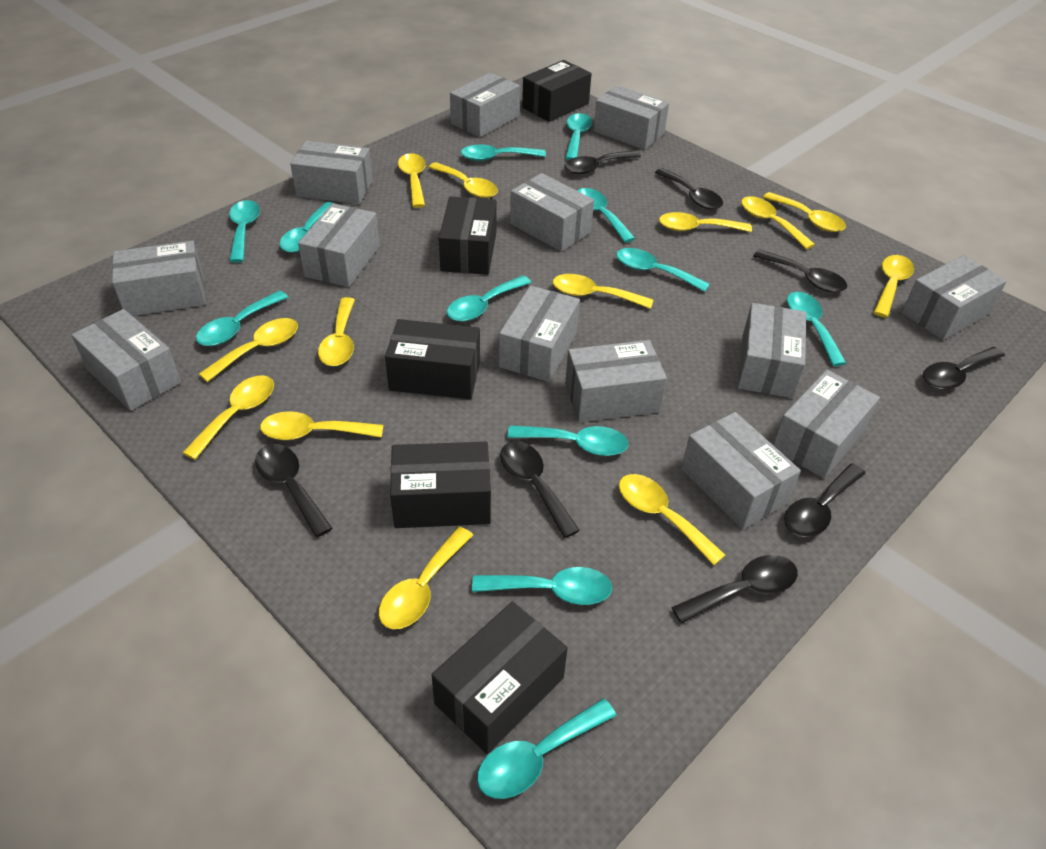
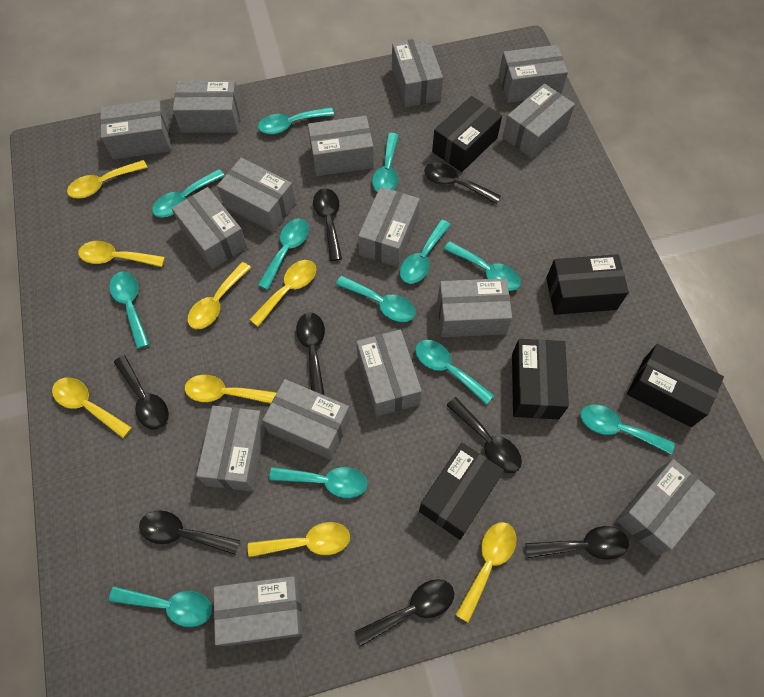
grey box: 13 -> 15
yellow spoon: 13 -> 8

